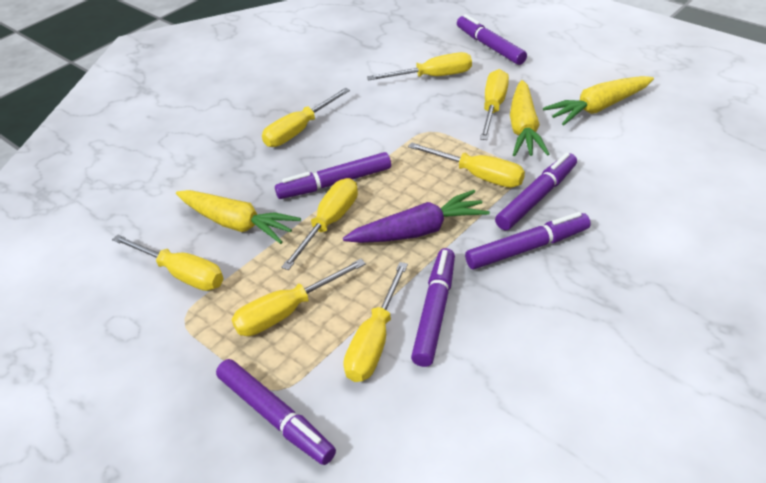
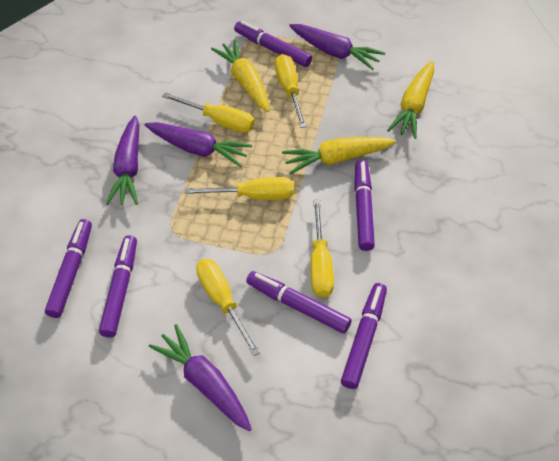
purple carrot: 1 -> 4
yellow screwdriver: 8 -> 5

